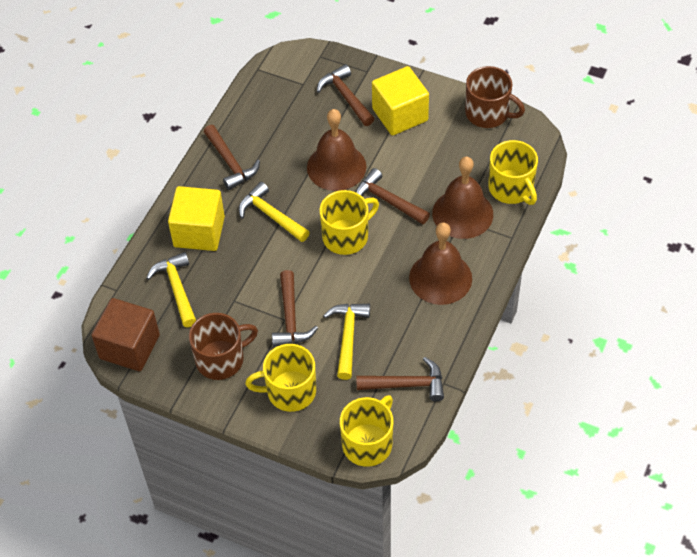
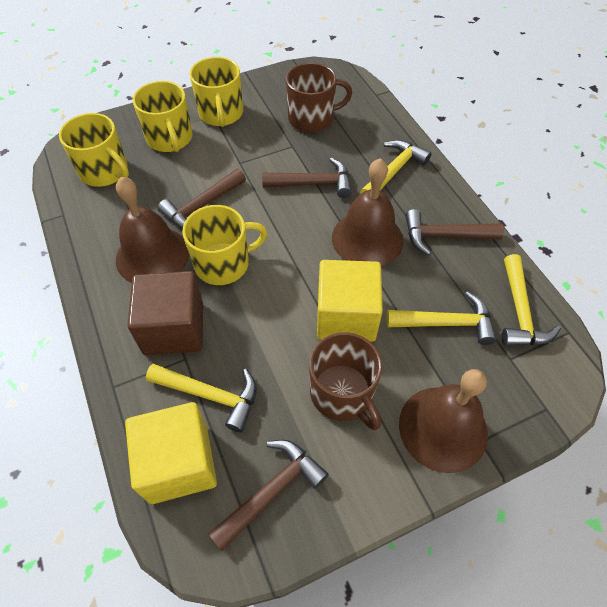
brown hammer: 5 -> 4
yellow hammer: 3 -> 4

